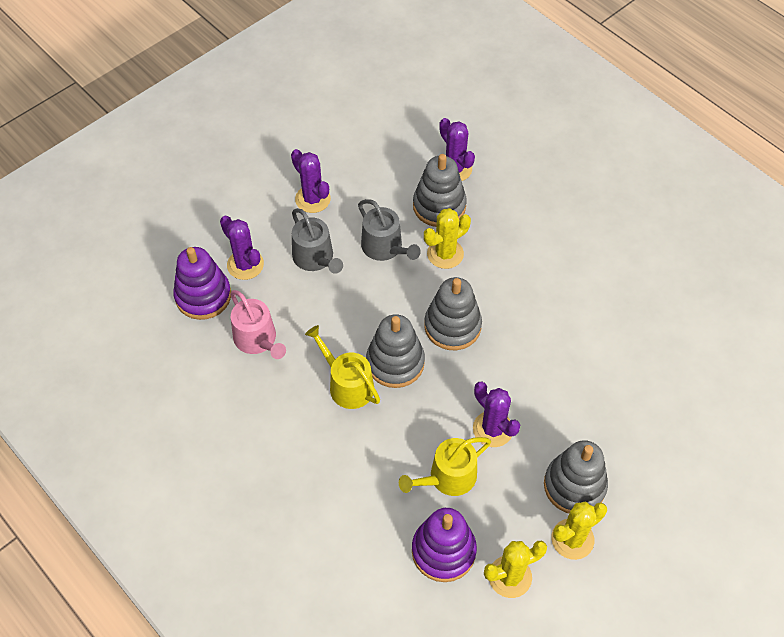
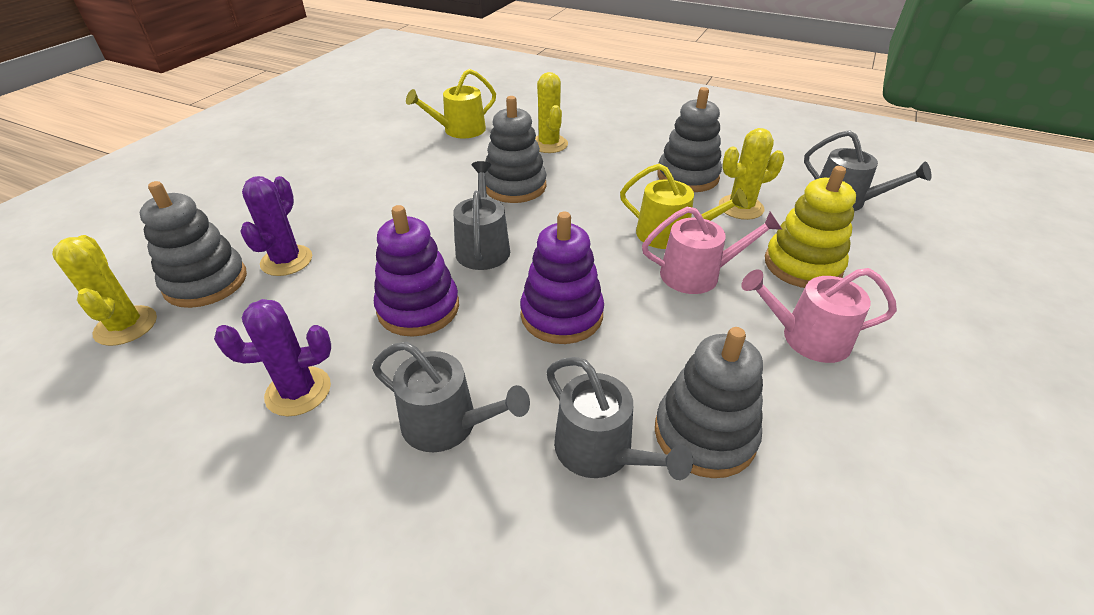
grey watering can: 2 -> 4
pink watering can: 1 -> 2
purple cactus: 4 -> 2
yellow stacking toy: 0 -> 1

